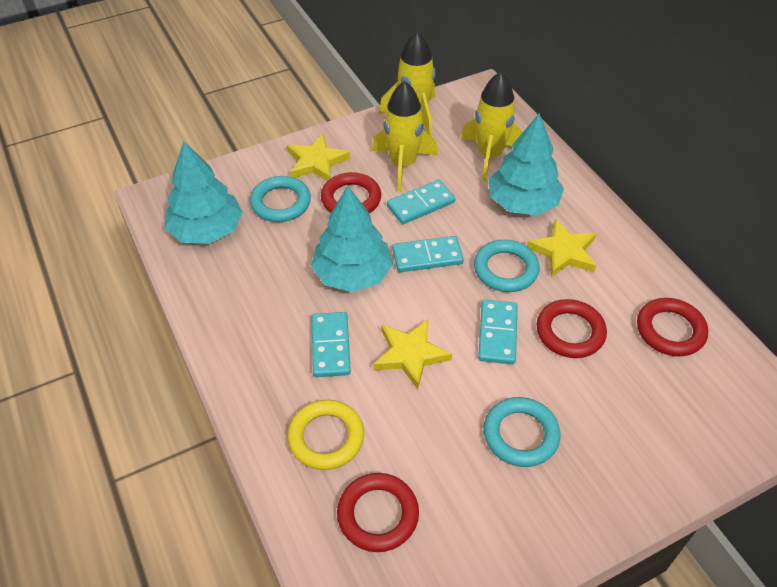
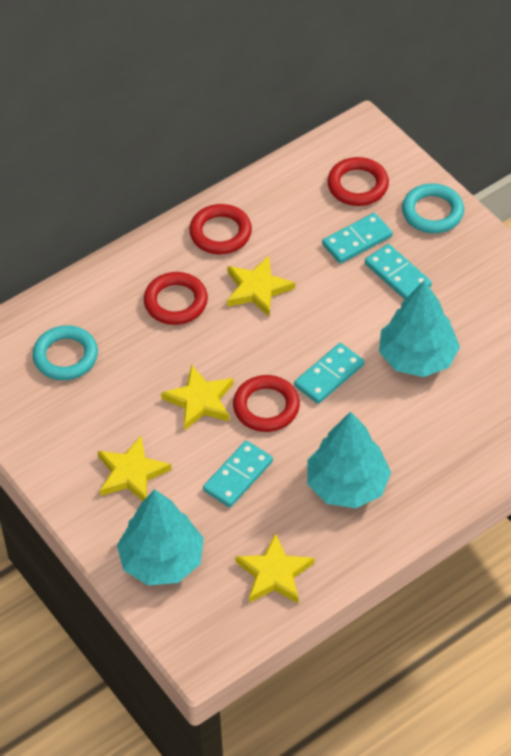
turquoise ring: 3 -> 2
yellow ring: 1 -> 0
yellow rocket: 3 -> 0
yellow star: 3 -> 4

